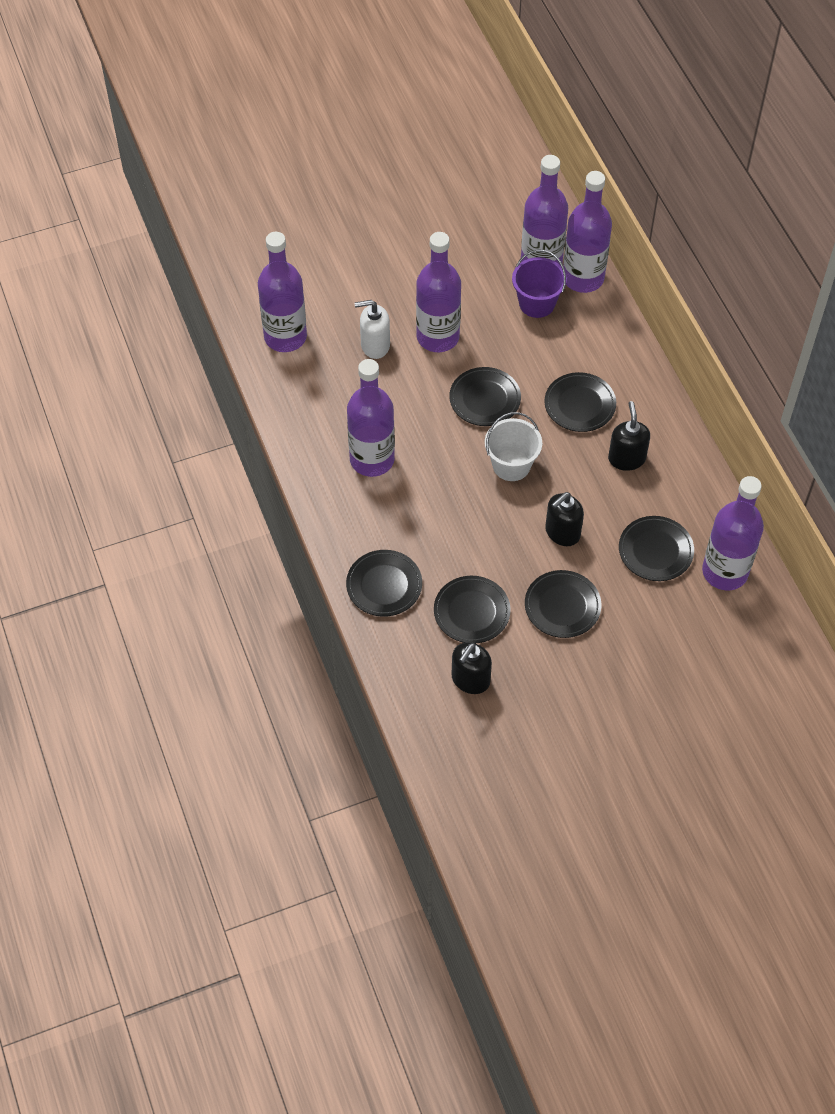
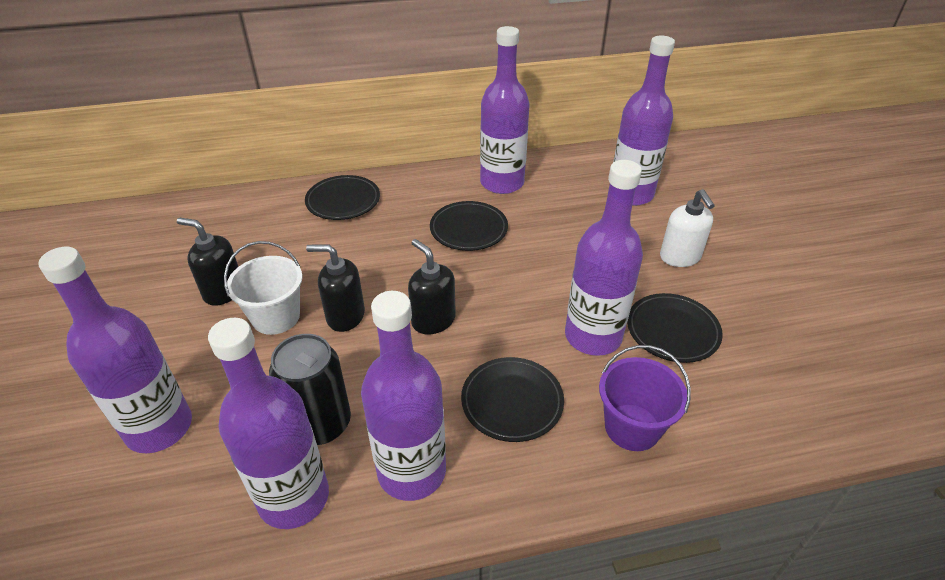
black can: 0 -> 1
black plate: 6 -> 4

